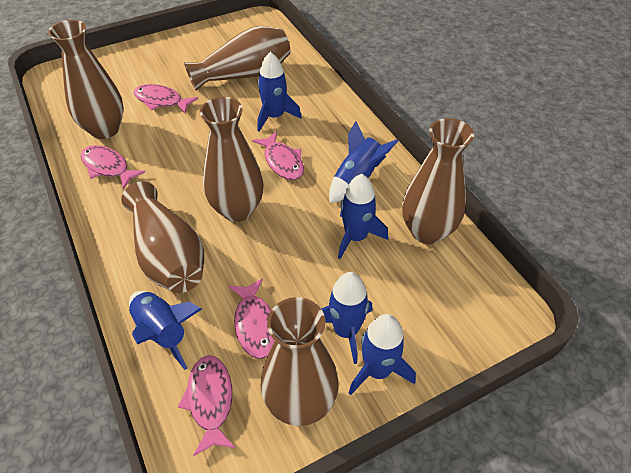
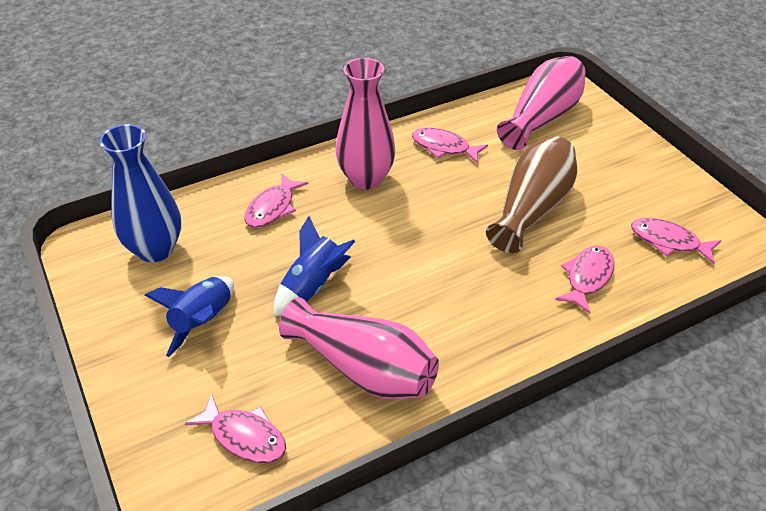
blue rocket: 6 -> 2
blue vase: 0 -> 1
brown vase: 6 -> 1
pink vase: 0 -> 3

